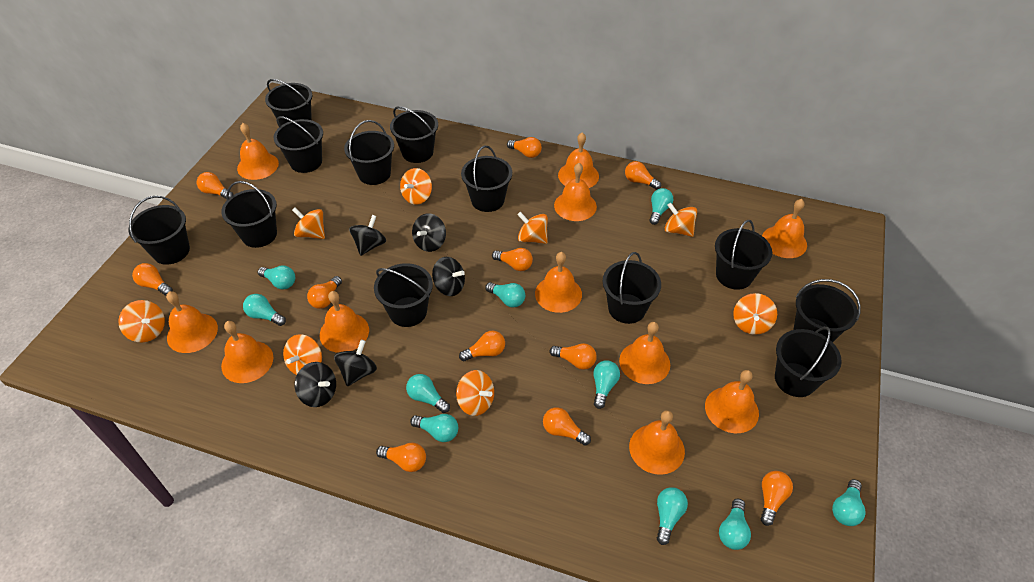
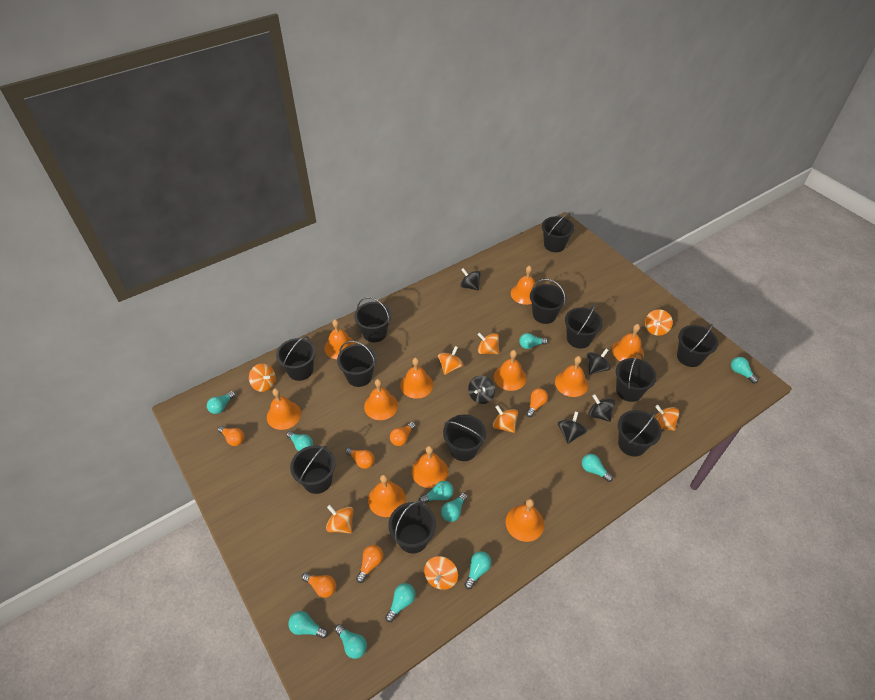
orange light bulb: 11 -> 6
turquoise light bulb: 10 -> 11

